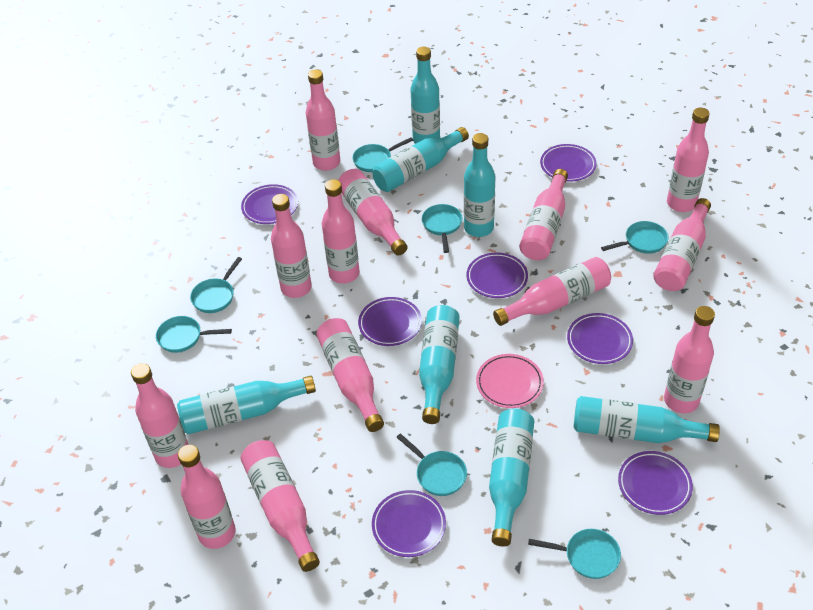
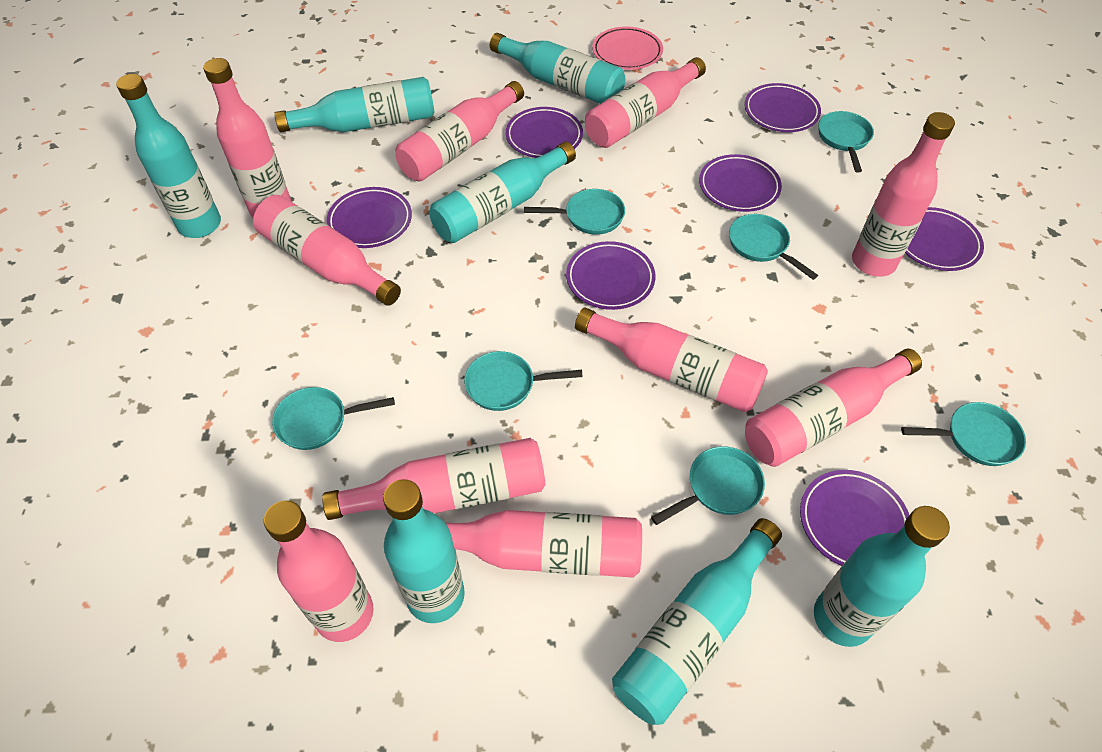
pink bottle: 13 -> 10

